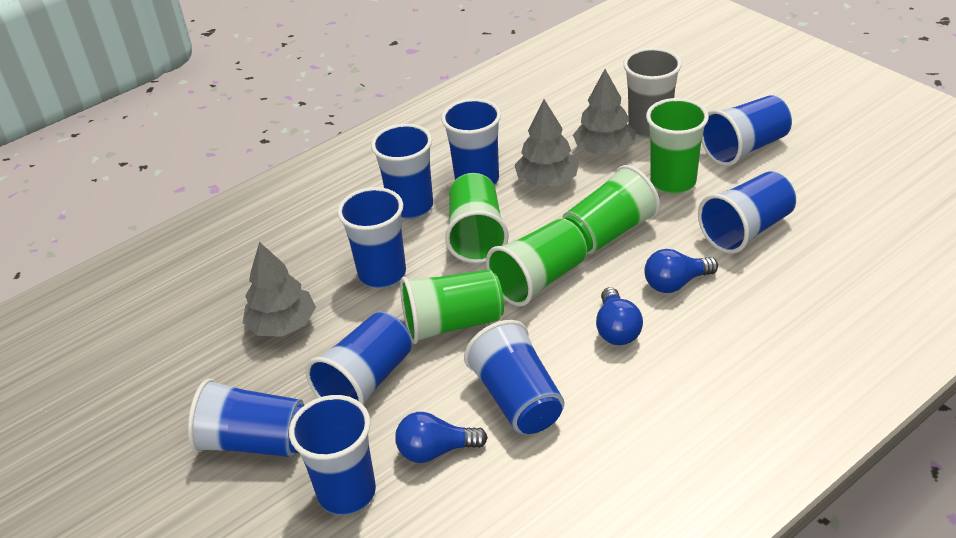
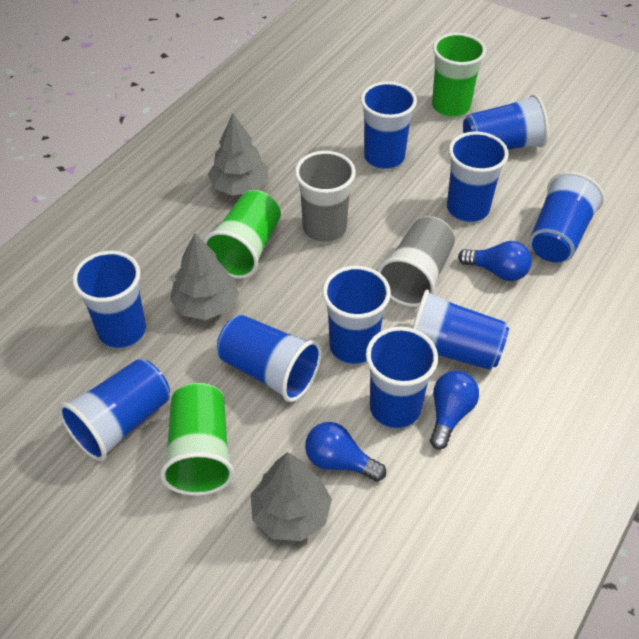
blue cup: 9 -> 10
green cup: 5 -> 3
grey cup: 1 -> 2

